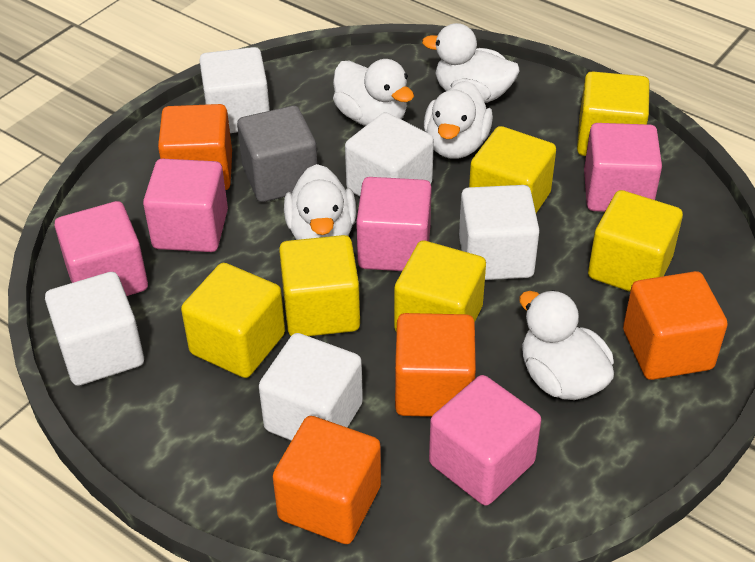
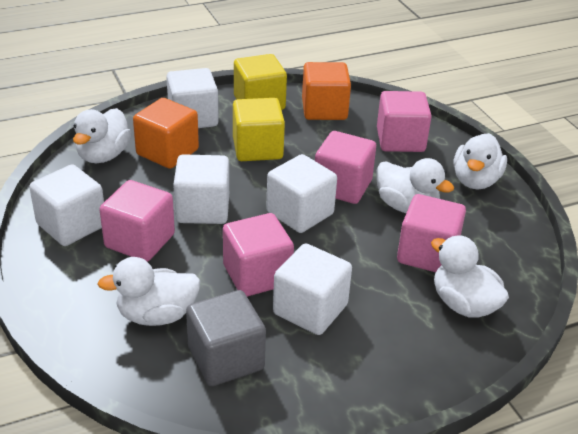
orange cube: 4 -> 2
yellow cube: 6 -> 2

